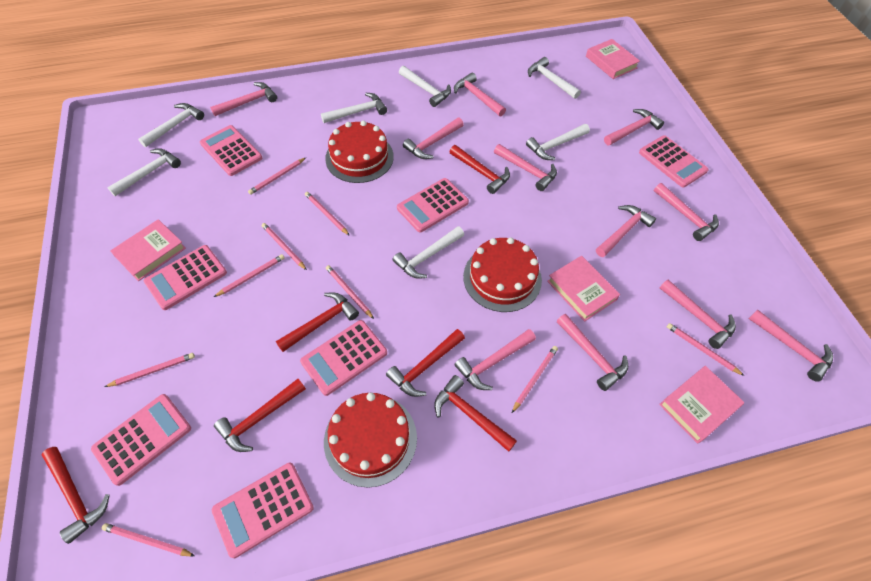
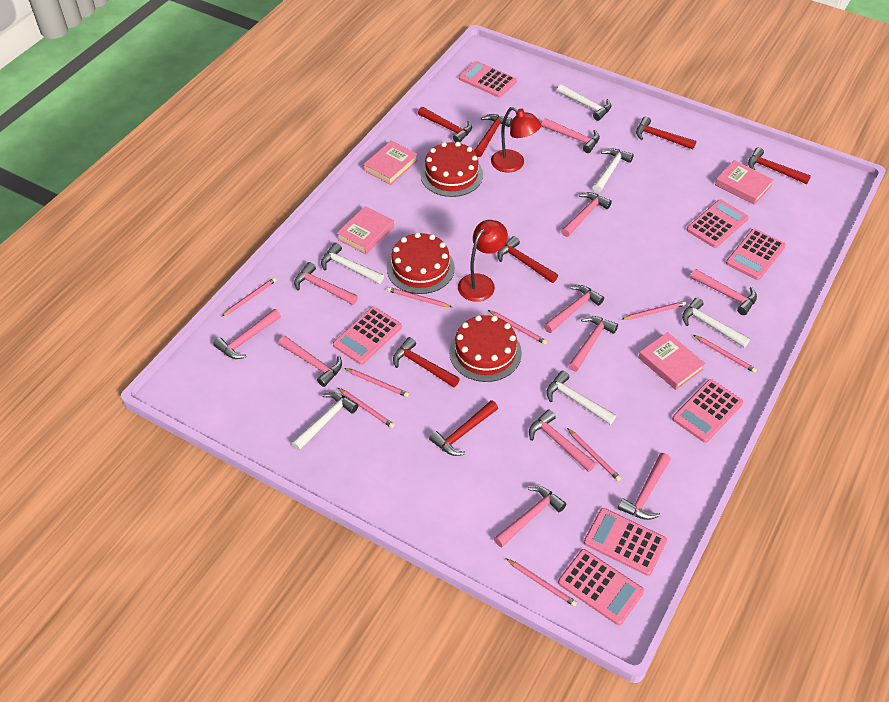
red hammer: 6 -> 7
red lamp: 0 -> 2
white hammer: 7 -> 6

